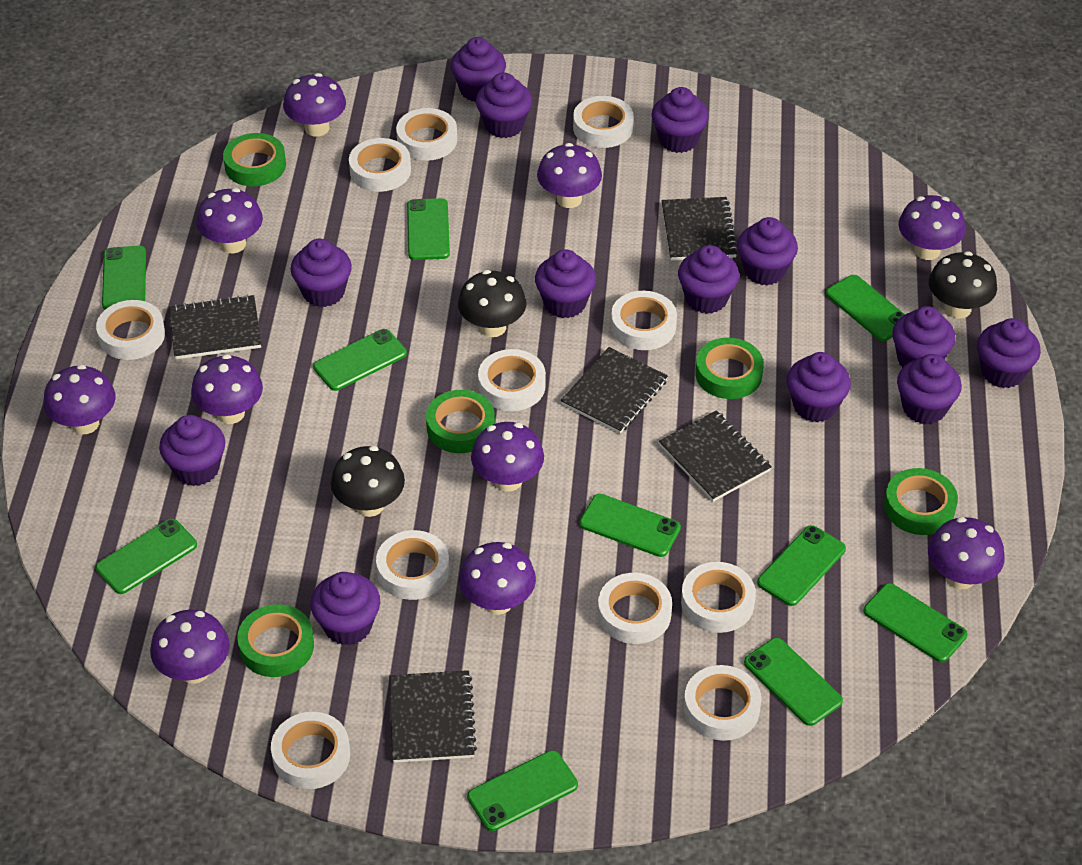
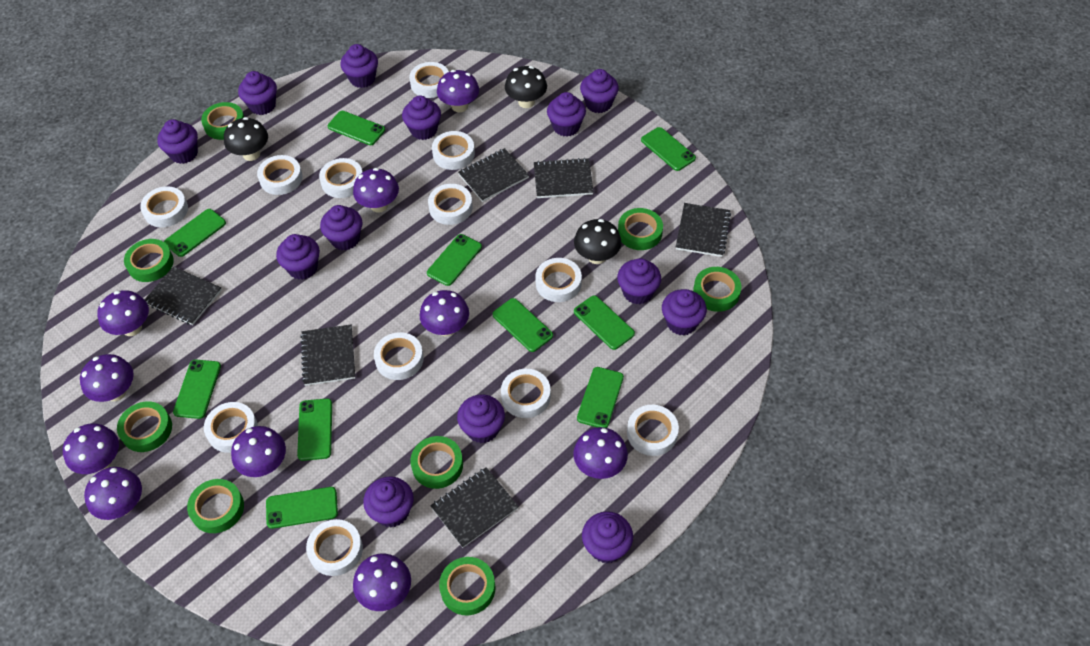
black notebook: 5 -> 6
green tape: 5 -> 8
white tape: 11 -> 12

